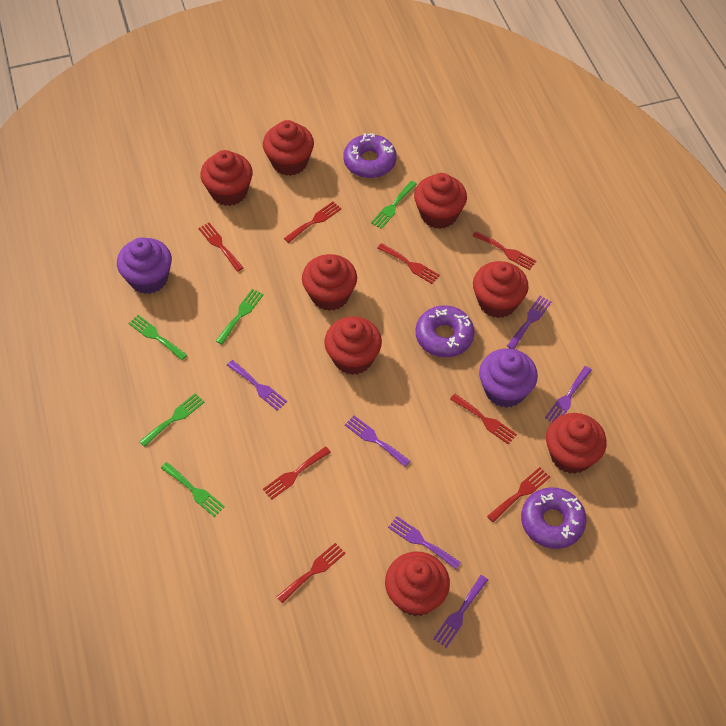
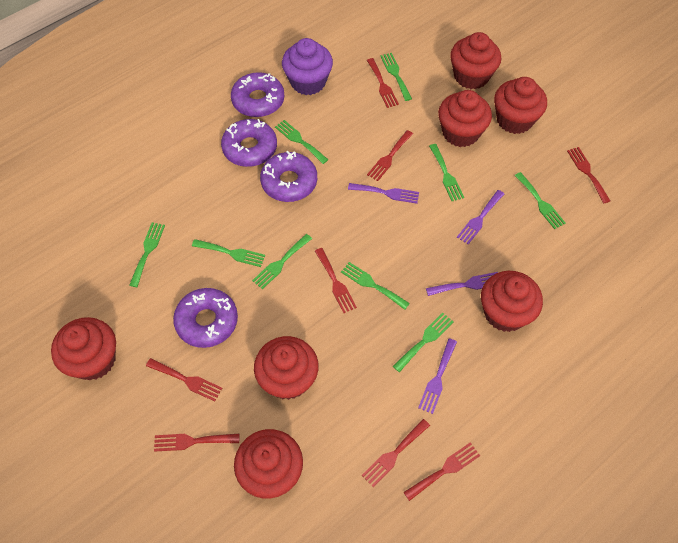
green fork: 5 -> 9
purple cupcake: 2 -> 1
purple donut: 3 -> 4
purple fork: 6 -> 4
red cupcake: 8 -> 7

